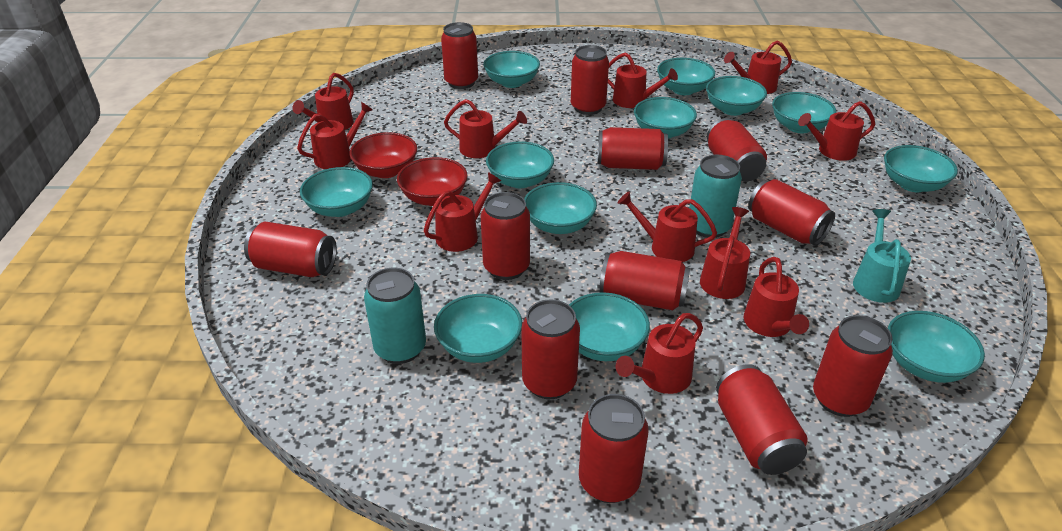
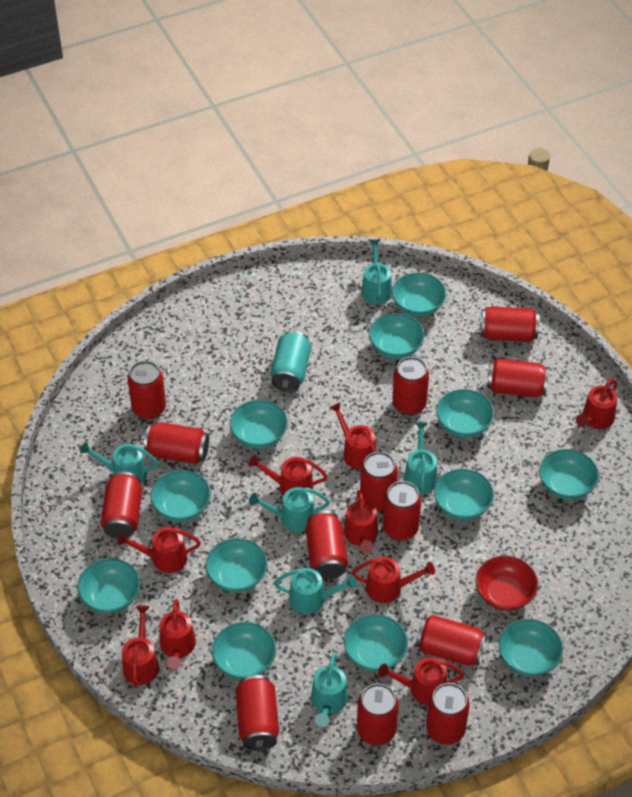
red bowl: 2 -> 1
red can: 12 -> 13
red watering can: 11 -> 9
turquoise can: 2 -> 1
turquoise watering can: 1 -> 6

